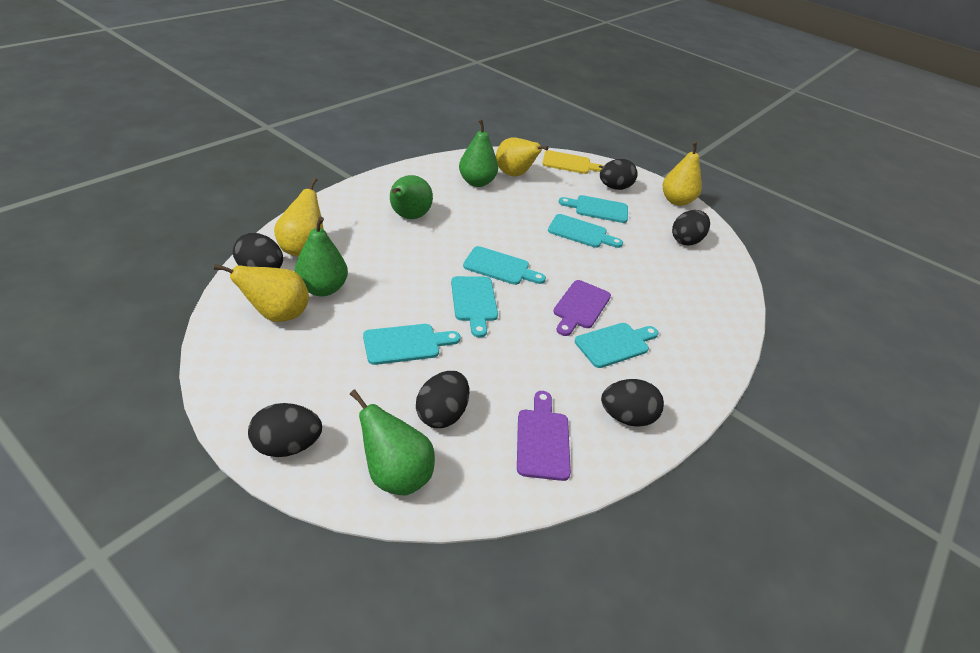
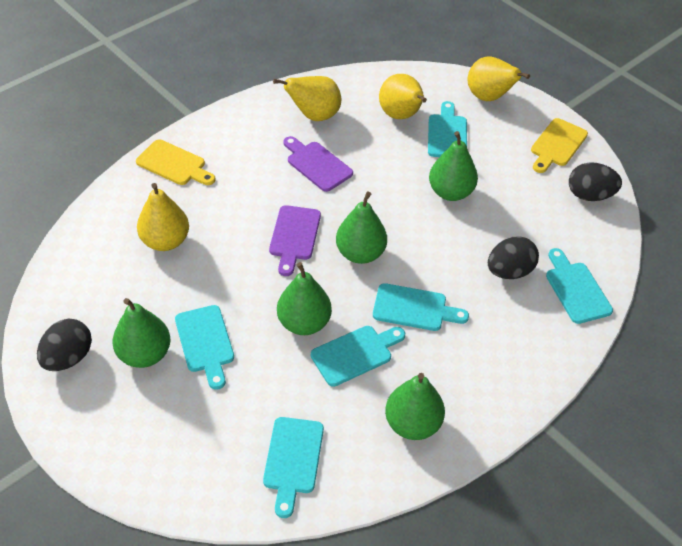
black egg: 6 -> 3
green pear: 4 -> 5
yellow cutting board: 1 -> 2

